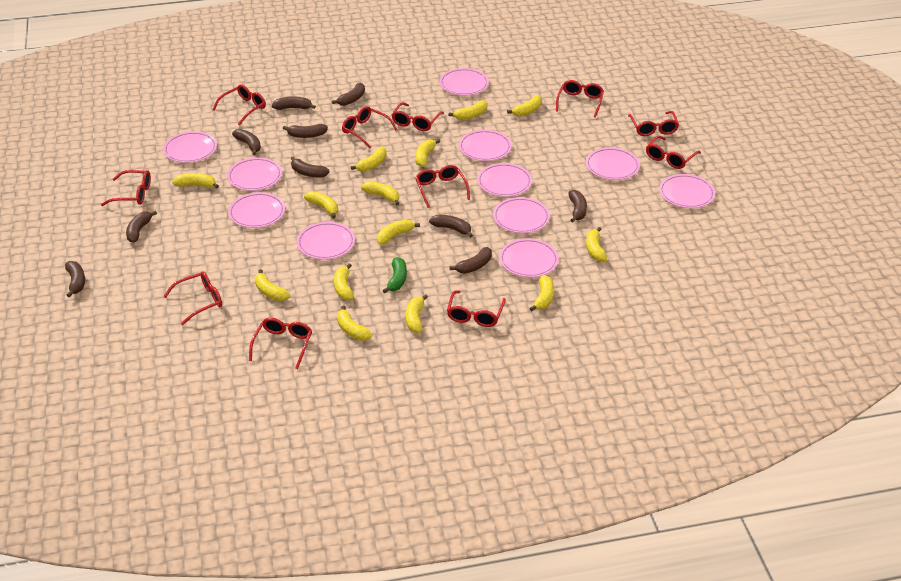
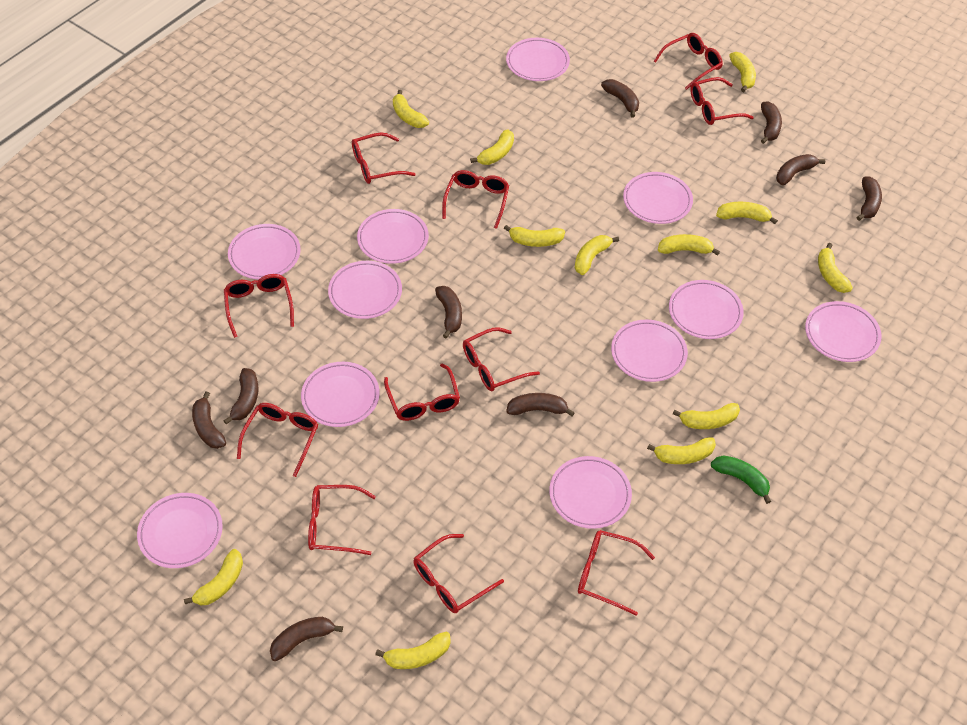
brown banana: 10 -> 9
yellow banana: 14 -> 12

